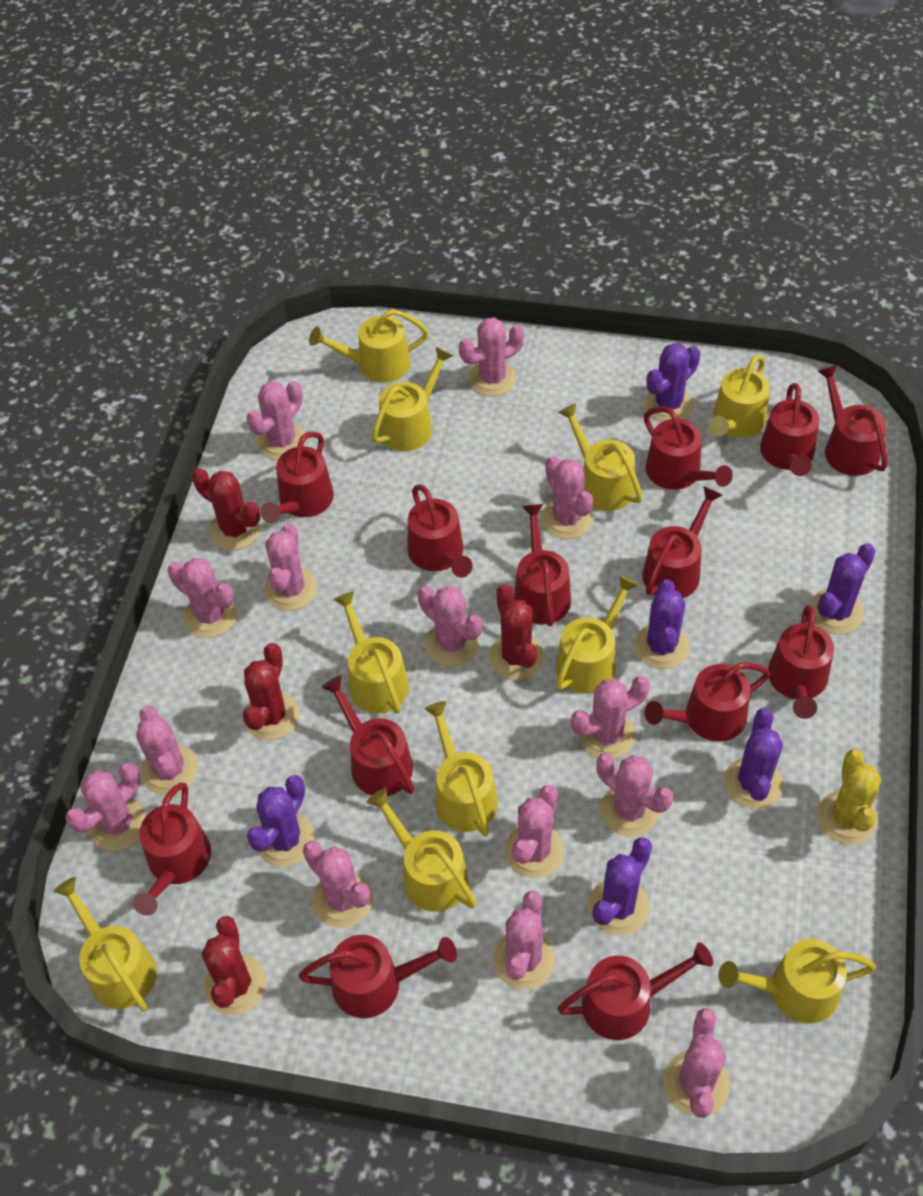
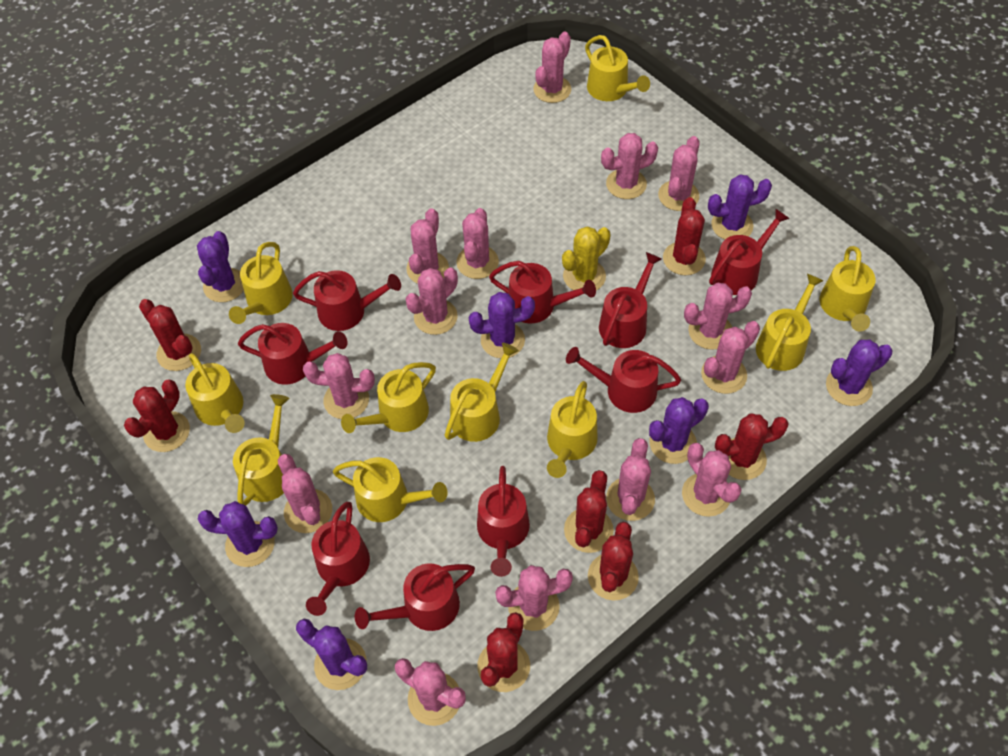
purple cactus: 6 -> 7
red cactus: 4 -> 7
red watering can: 13 -> 9

